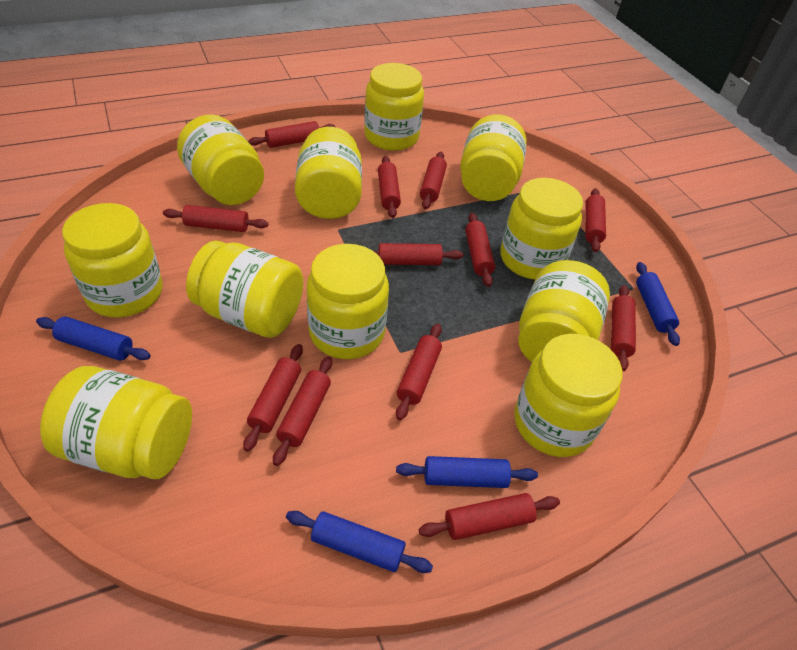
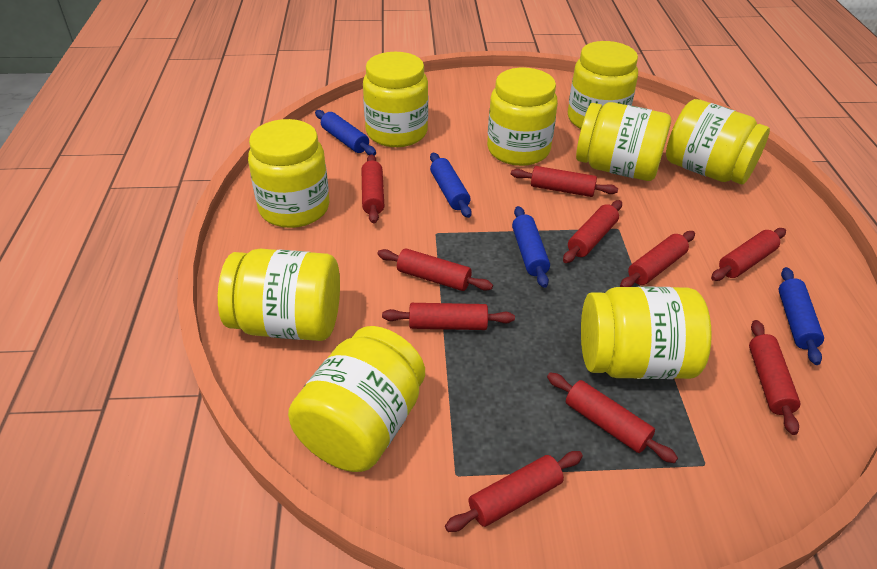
red rolling pin: 12 -> 10
yellow jar: 11 -> 9

